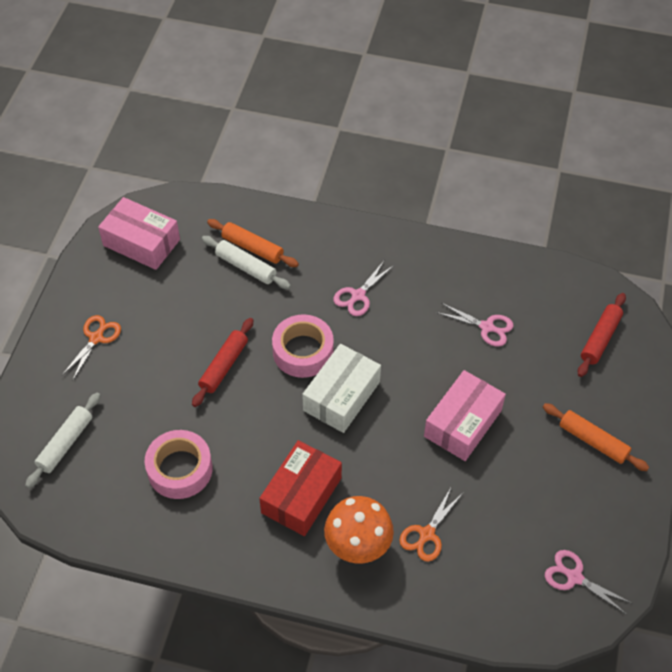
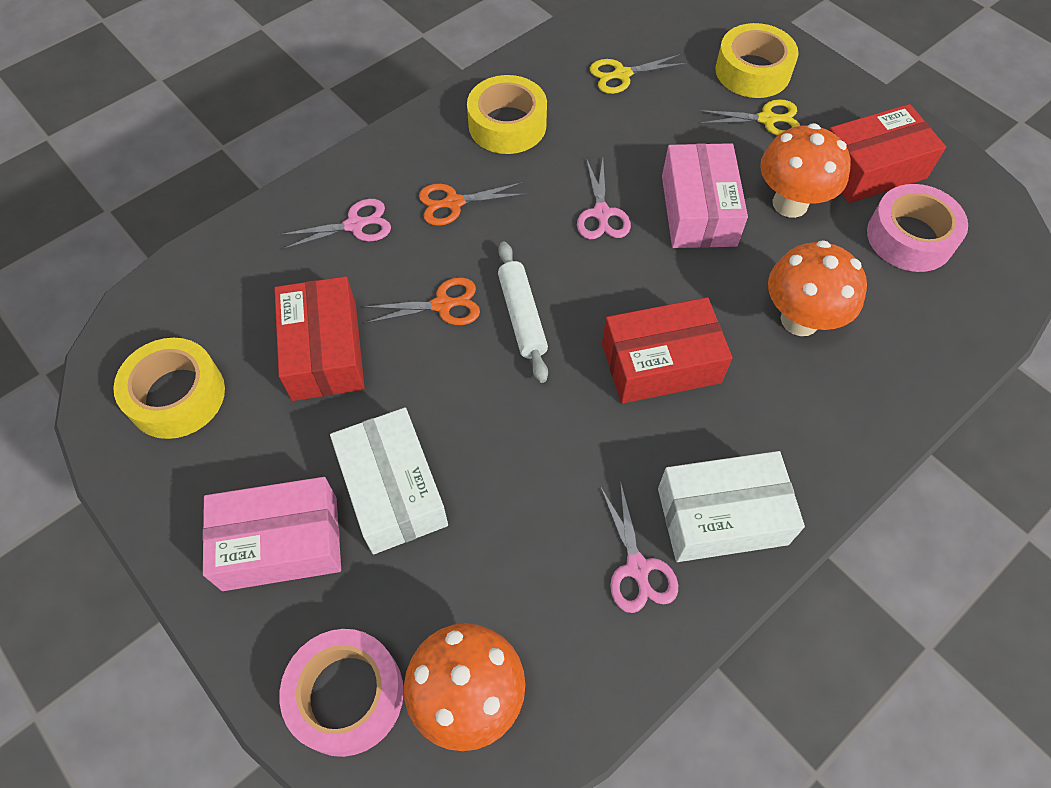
orange mushroom: 1 -> 3
orange rolling pin: 2 -> 0
red box: 1 -> 3
red rolling pin: 2 -> 0
white box: 1 -> 2
white rolling pin: 2 -> 1
yellow scissors: 0 -> 2
yellow tape: 0 -> 3

